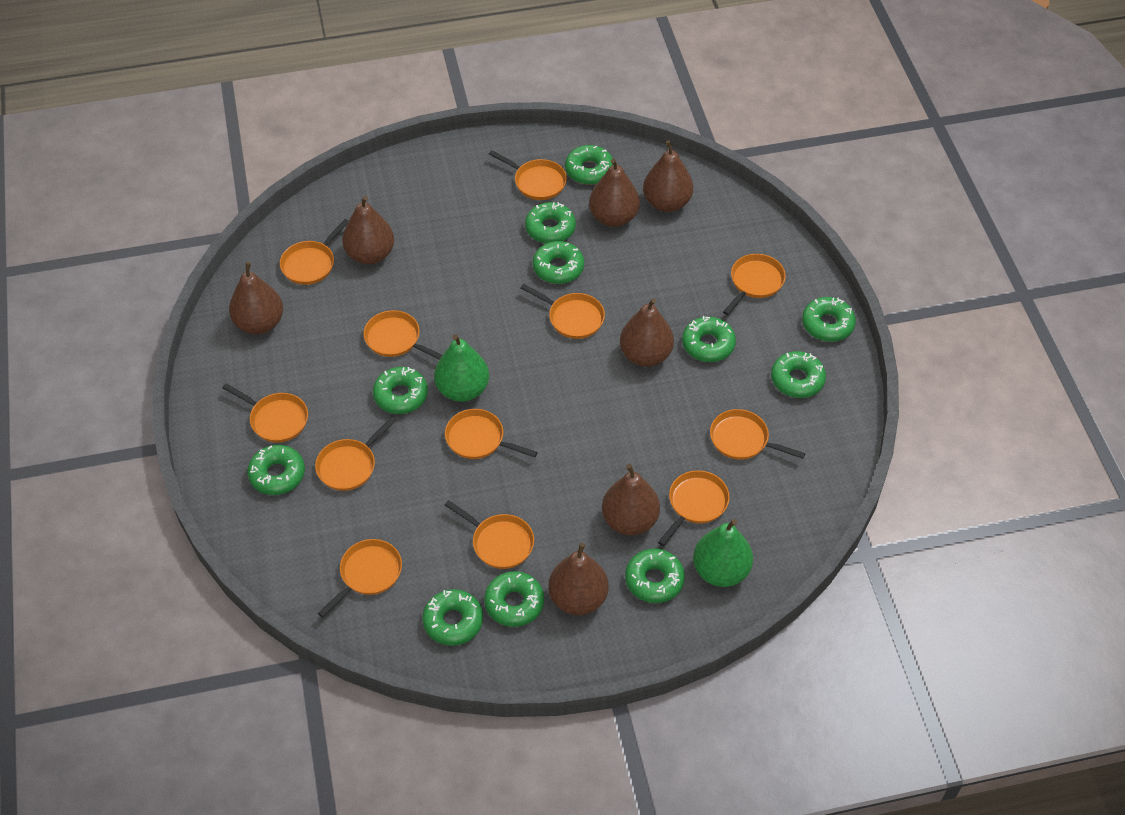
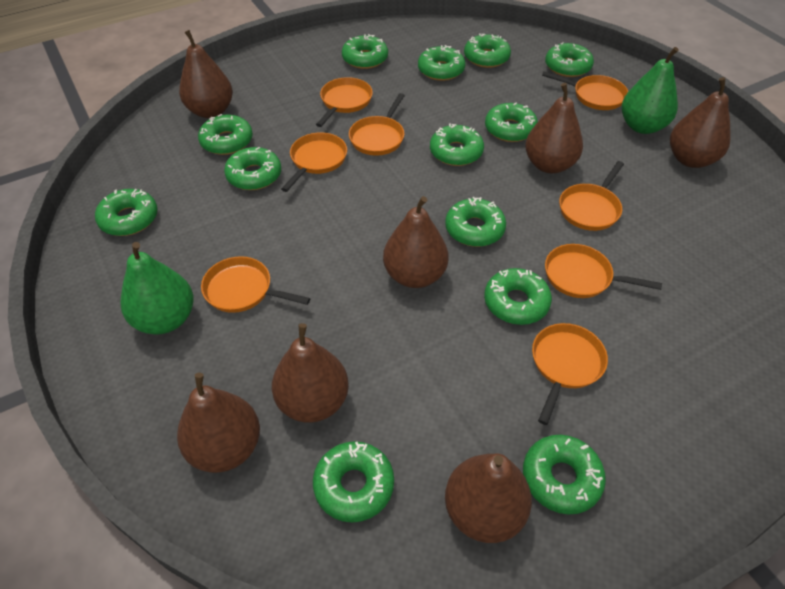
green donut: 11 -> 13
orange pan: 12 -> 8

